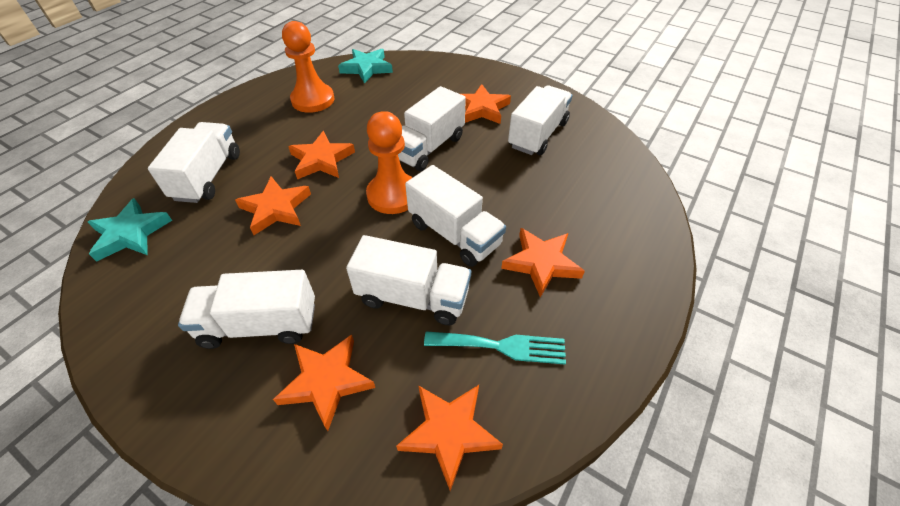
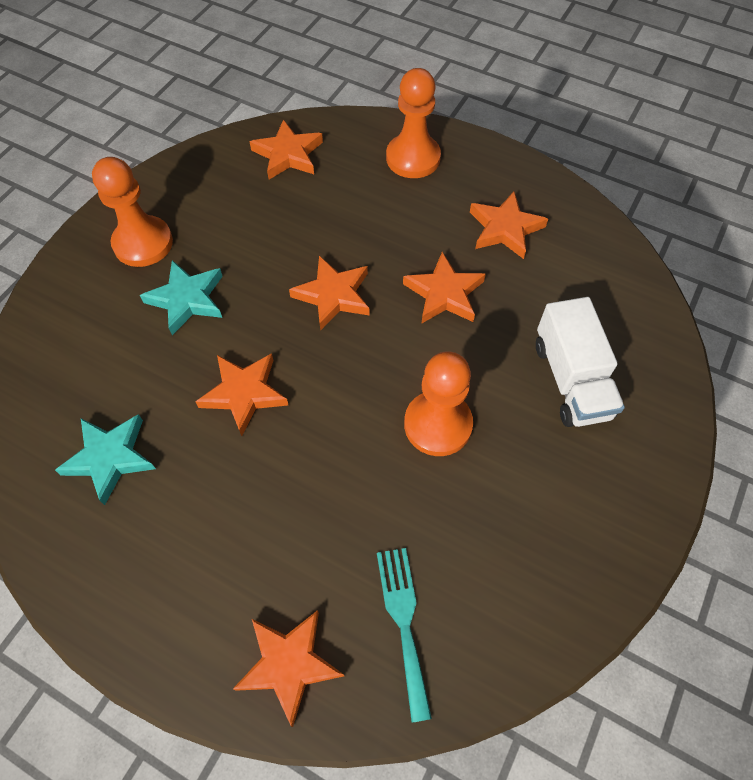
orange pawn: 2 -> 3
white truck: 6 -> 1

